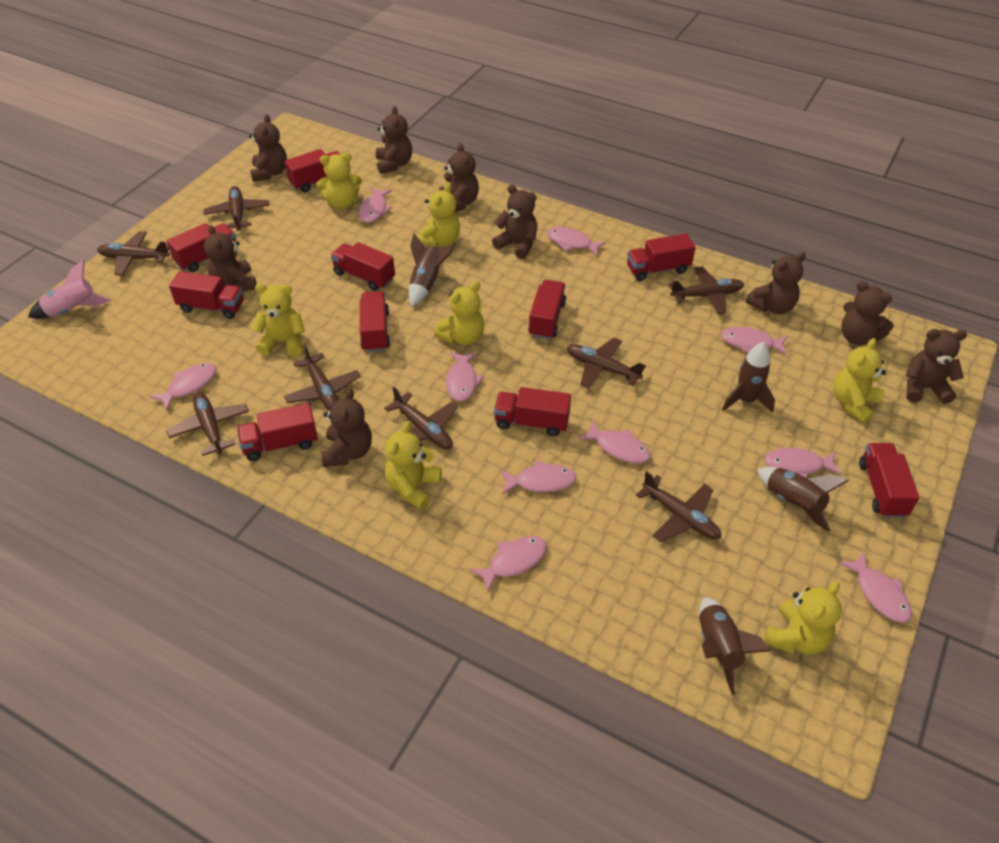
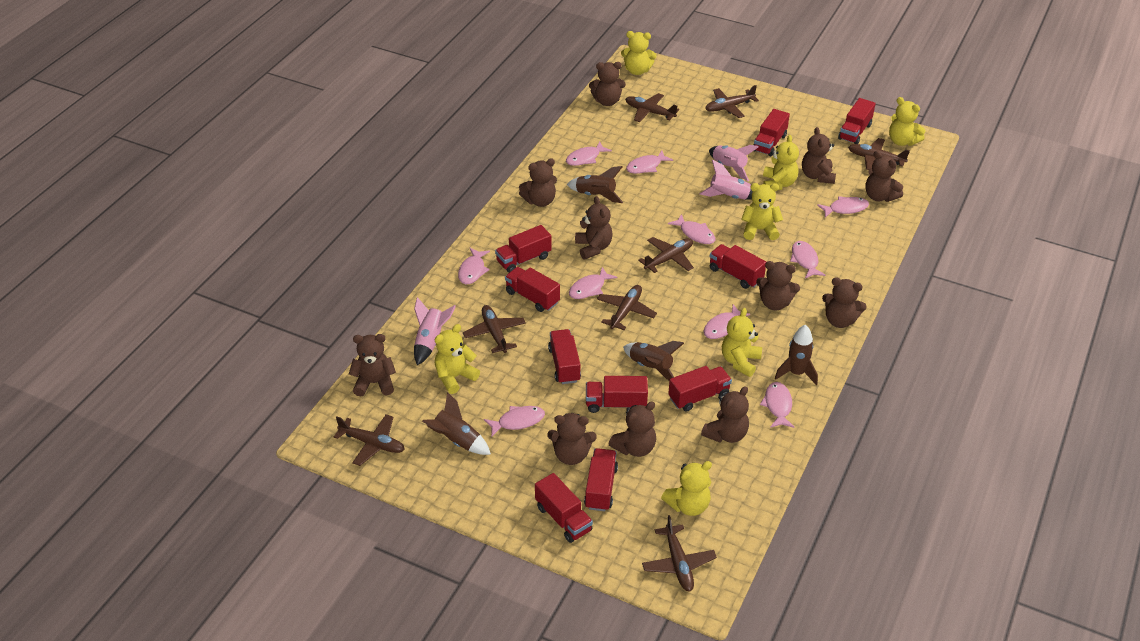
brown teddy bear: 9 -> 11
pink rocket: 1 -> 3

